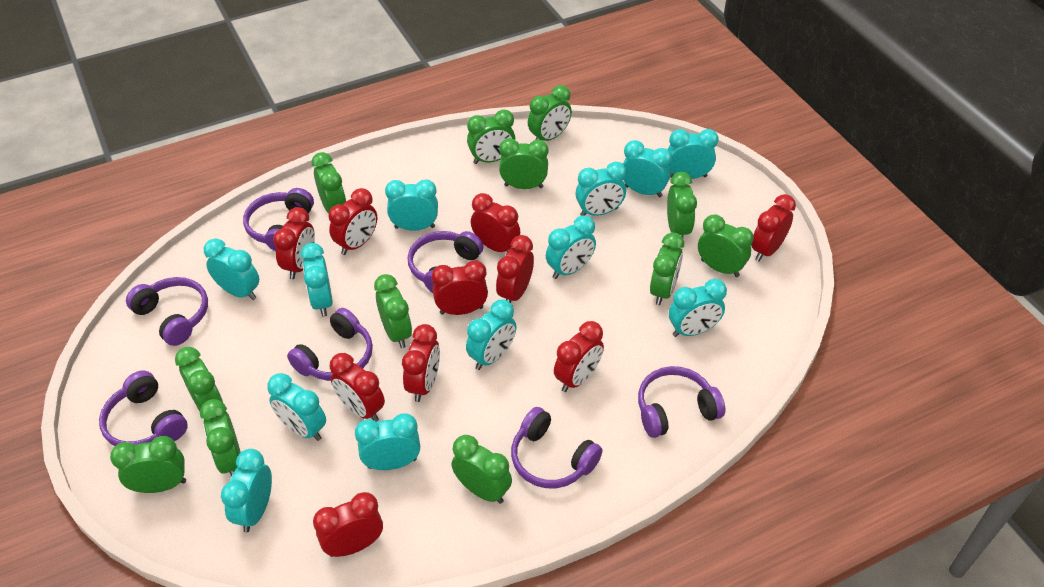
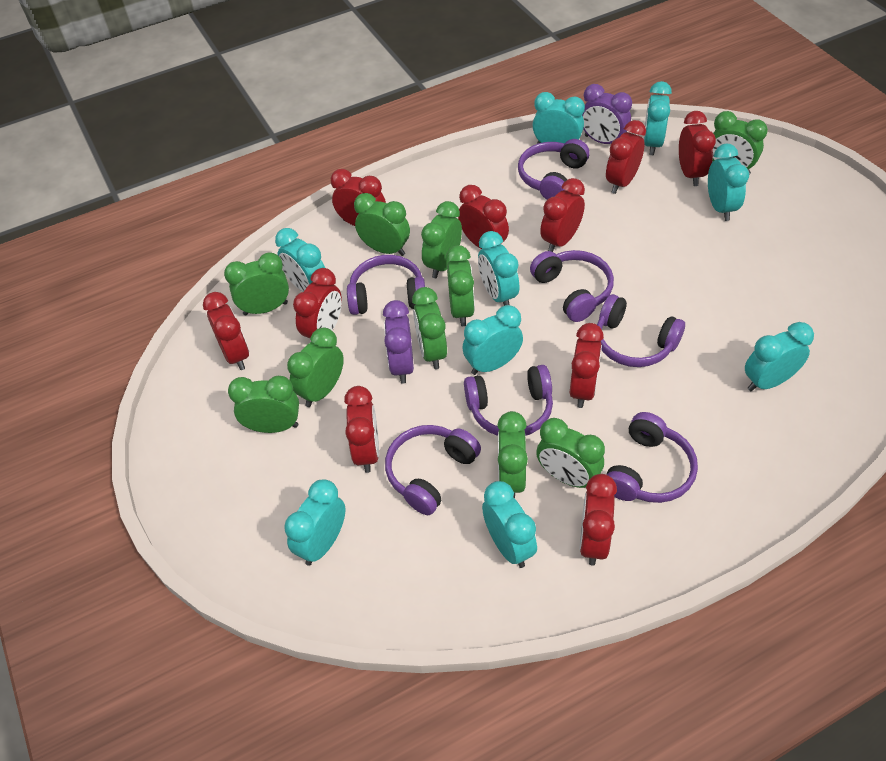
green clock: 12 -> 10
purple clock: 0 -> 2
turquoise clock: 12 -> 9

